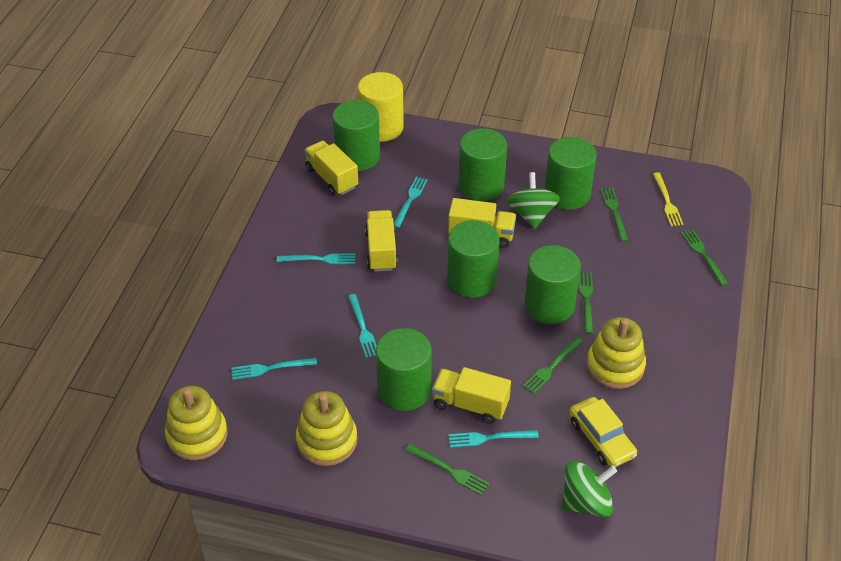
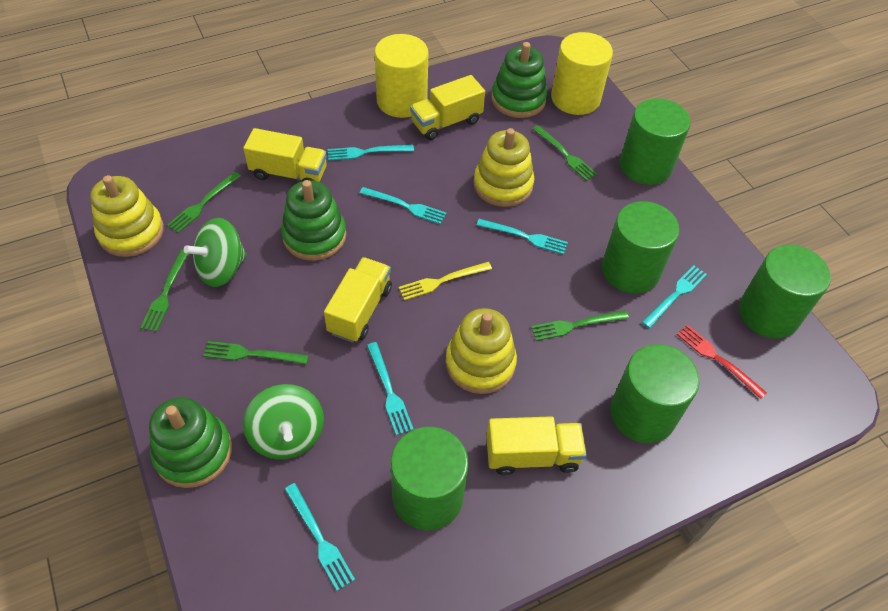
green cylinder: 6 -> 5
green stacking toy: 0 -> 3
red fork: 0 -> 1
turquoise fork: 5 -> 6
yellow car: 1 -> 0
yellow cylinder: 1 -> 2

